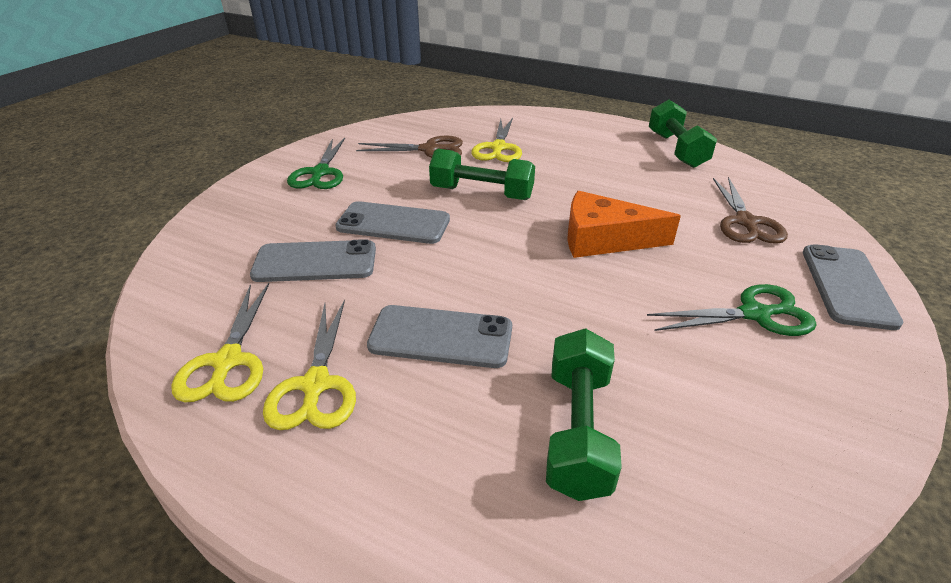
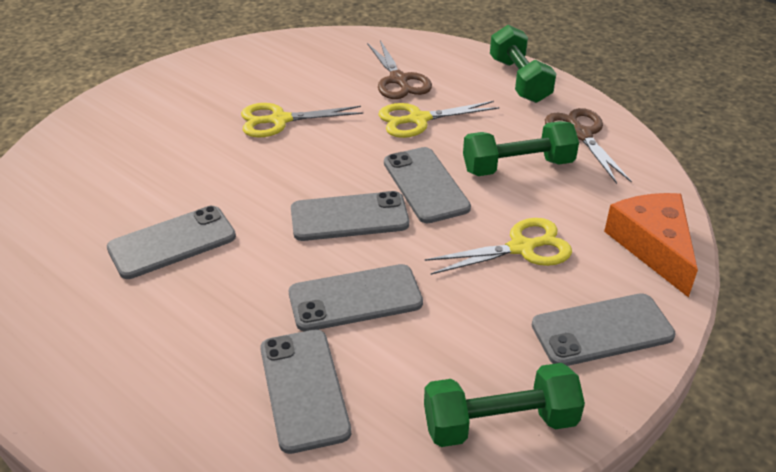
green scissors: 2 -> 0
grey phone: 4 -> 6

